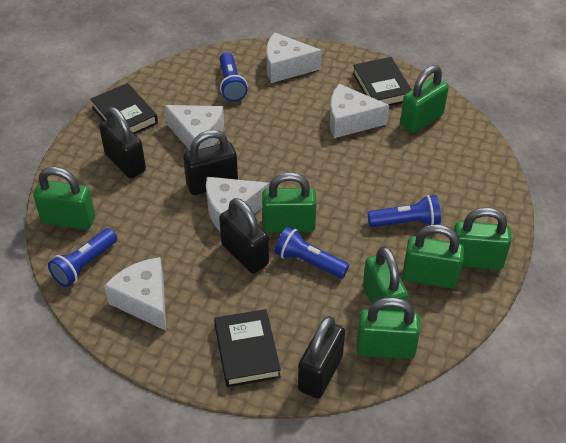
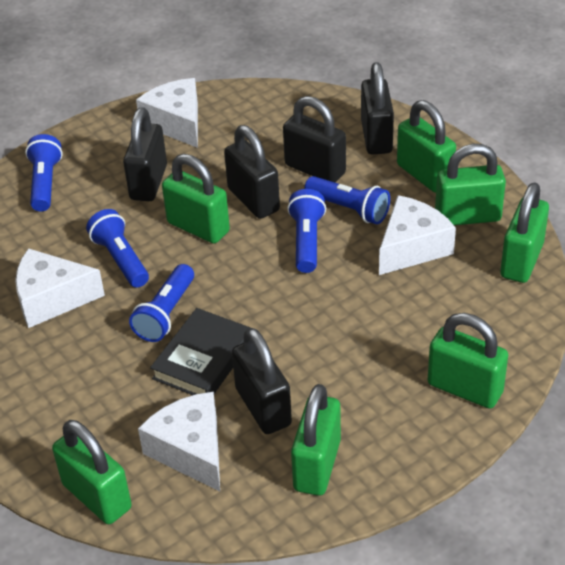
black book: 3 -> 1
black padlock: 4 -> 5
blue flashlight: 4 -> 5
white cheese: 5 -> 4

